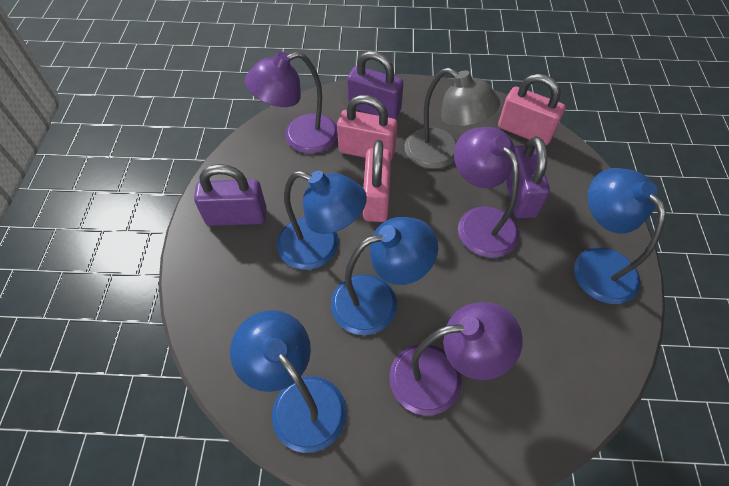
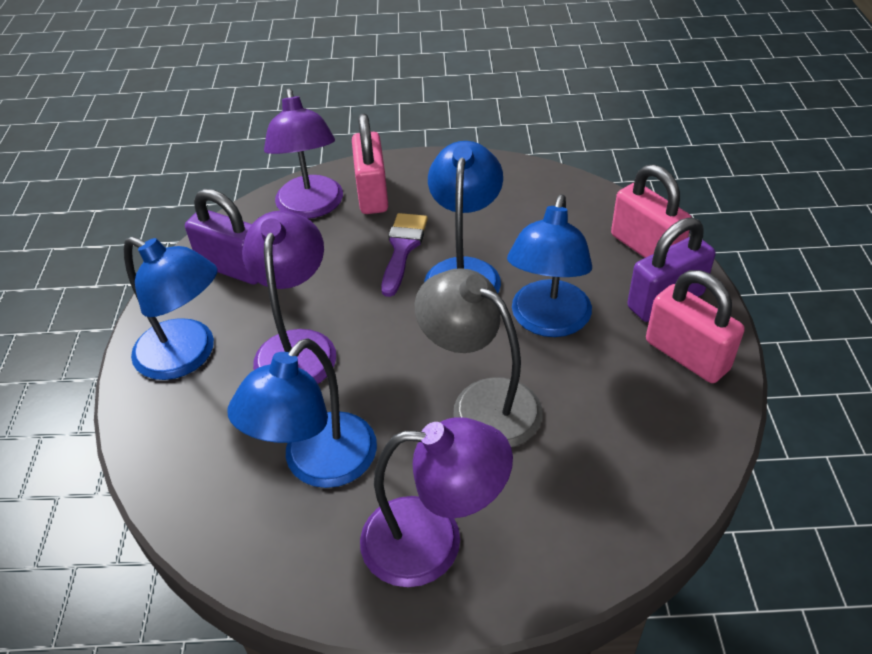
purple brush: 0 -> 1
purple padlock: 3 -> 2

